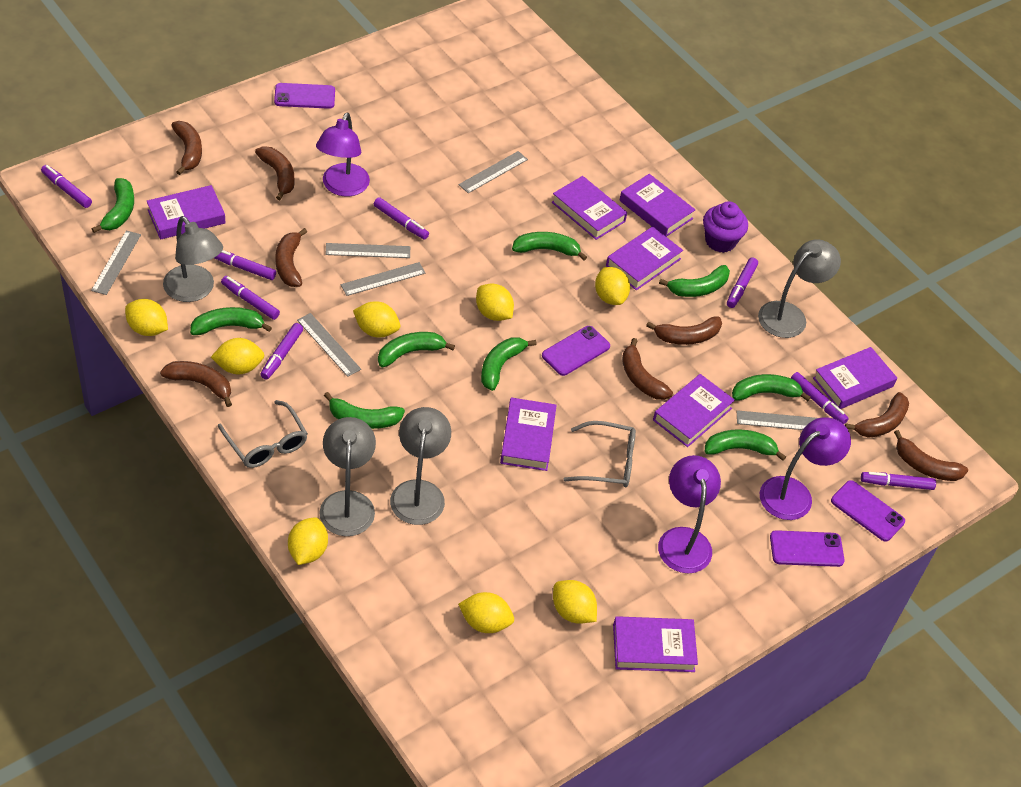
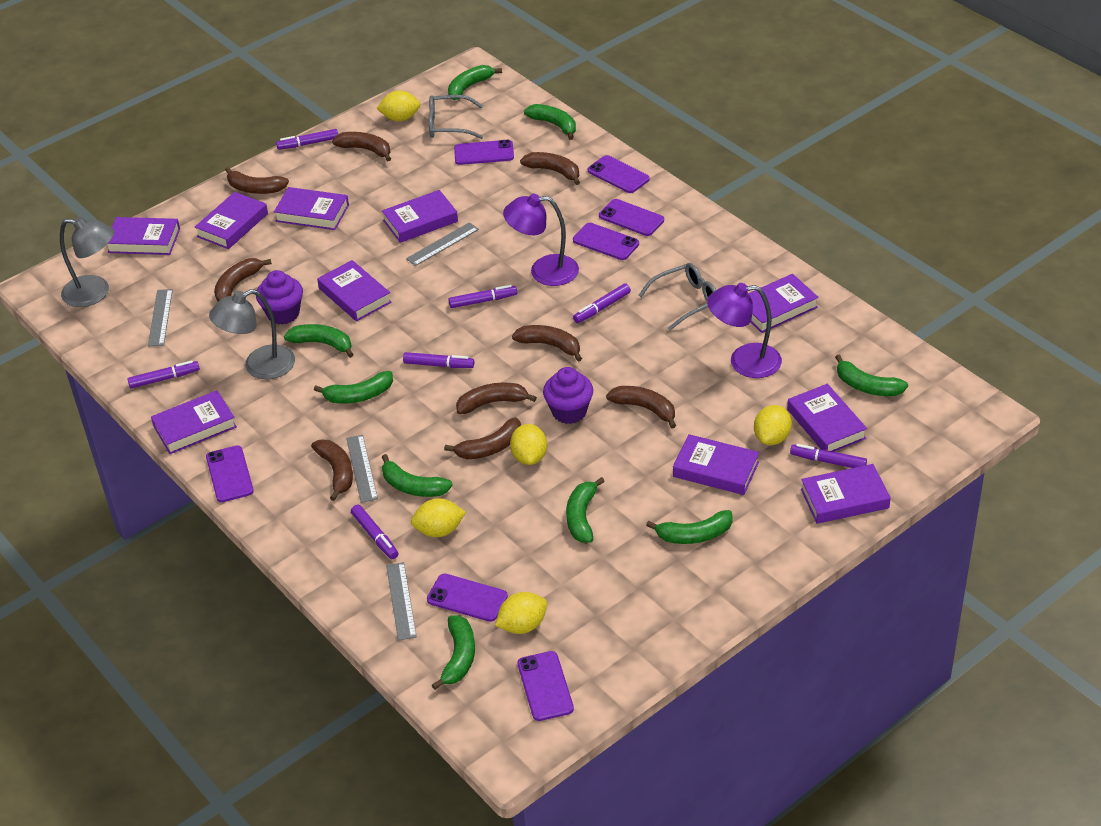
brown banana: 8 -> 9
grey lamp: 4 -> 2
grey ruler: 6 -> 4
purple book: 8 -> 10
purple cupcake: 1 -> 2
purple lamp: 3 -> 2
purple marker: 8 -> 7
purple phone: 4 -> 7
yellow lemon: 8 -> 5

